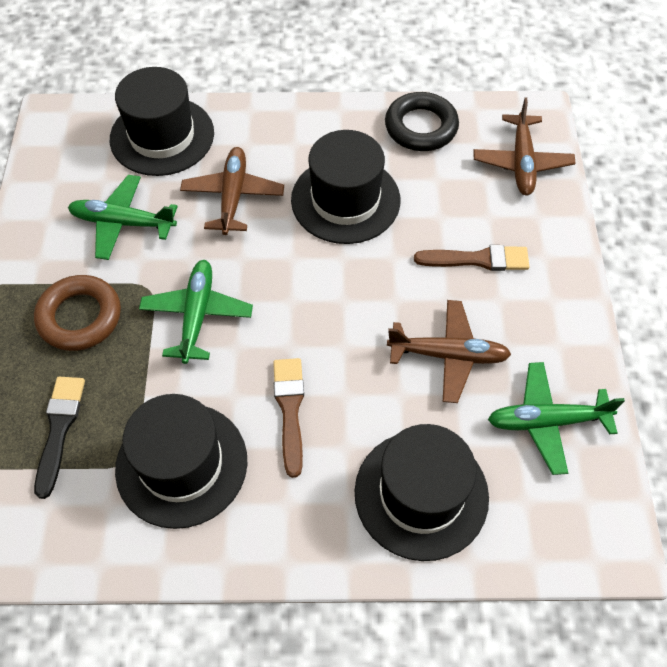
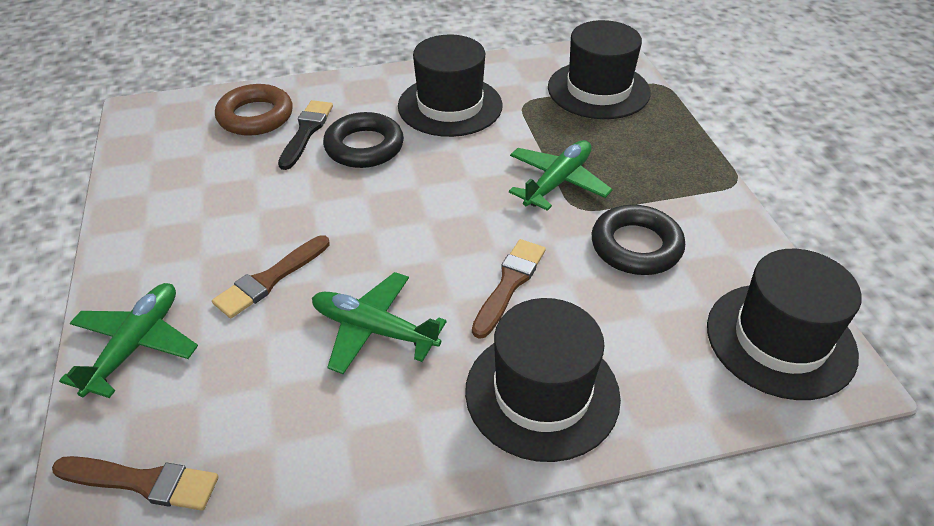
black ring: 1 -> 2
brown brush: 2 -> 3
brown plane: 3 -> 0

